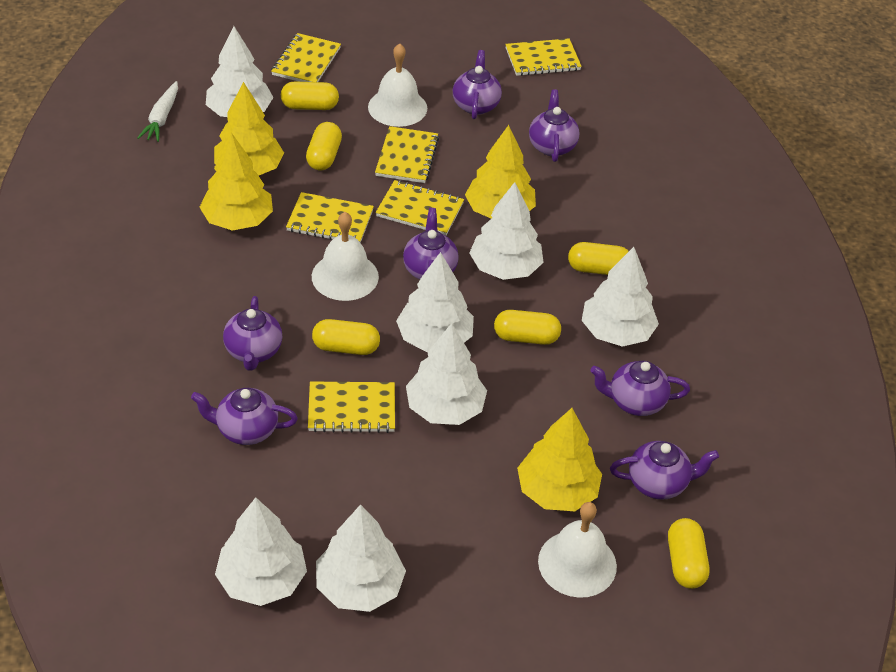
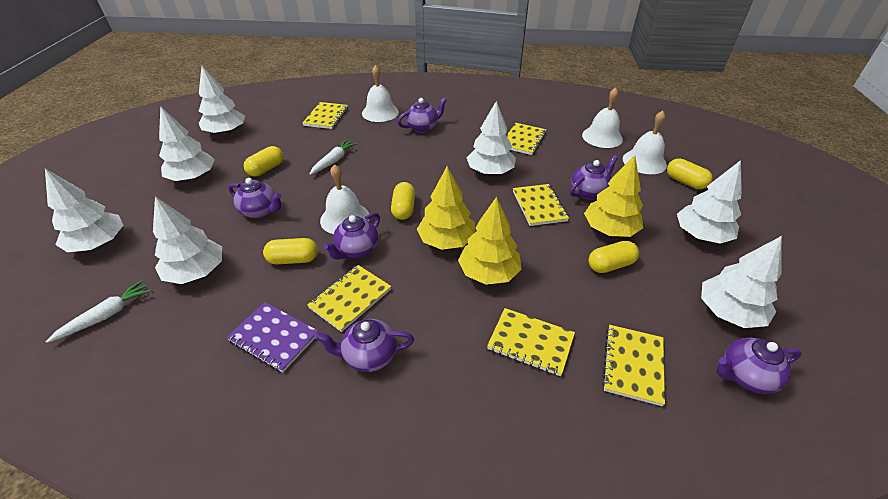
purple notebook: 0 -> 1
purple teapot: 7 -> 6
white bell: 3 -> 4
white carrot: 1 -> 2
yellow capsule: 6 -> 5
yellow tree: 4 -> 3

